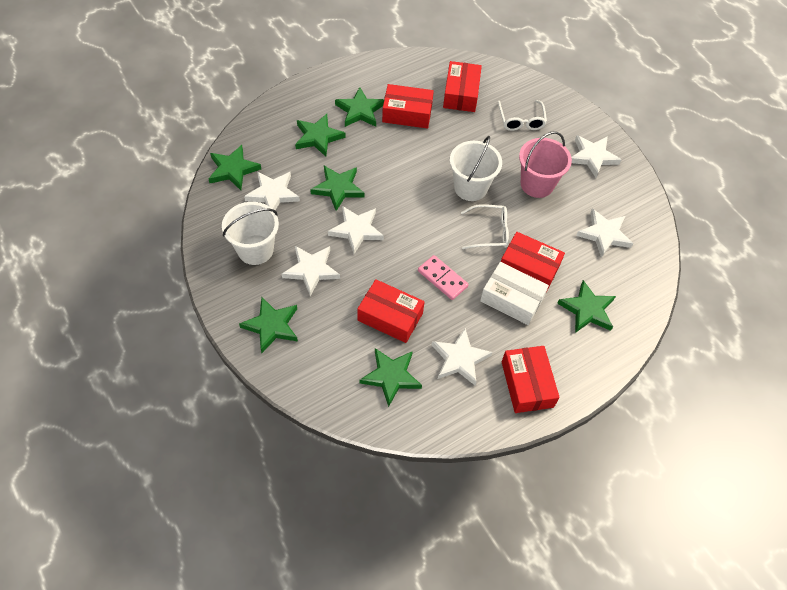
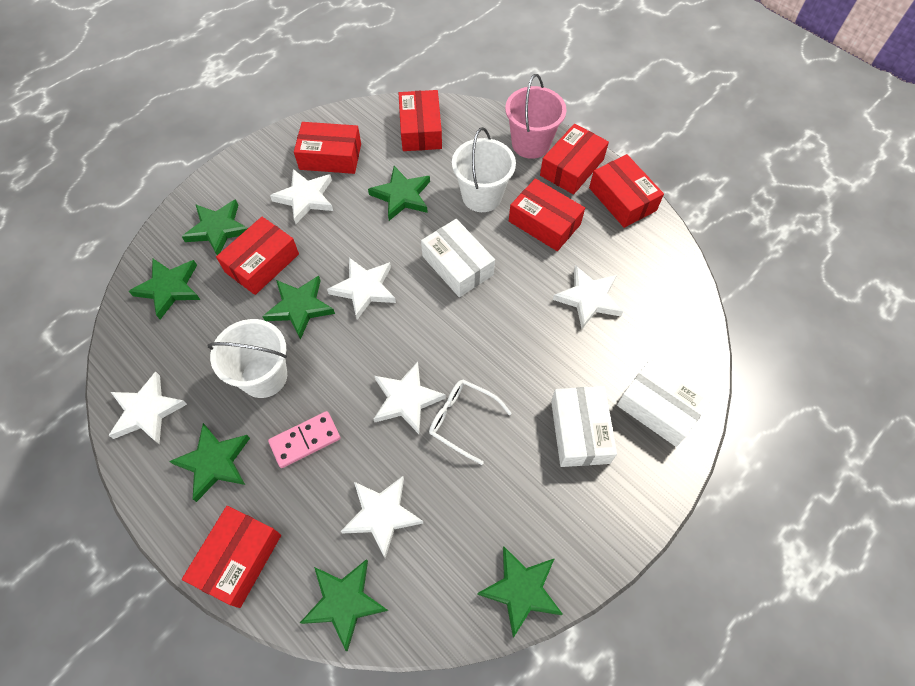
red box: 5 -> 7
white box: 1 -> 3
white glasses: 2 -> 1

